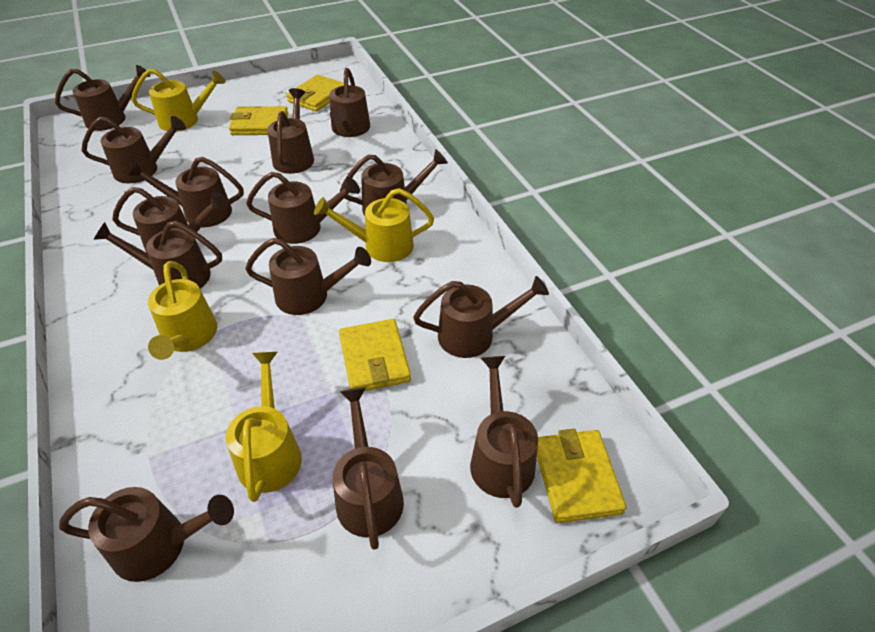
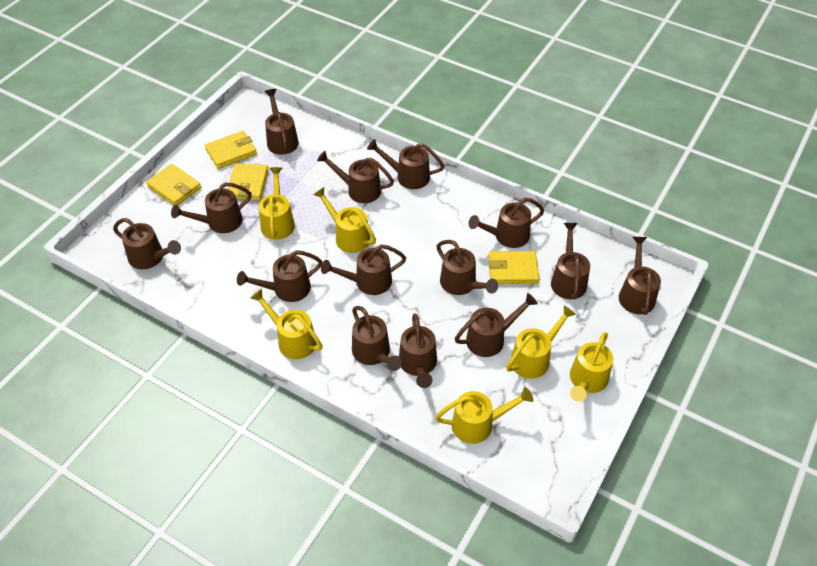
yellow watering can: 4 -> 6

